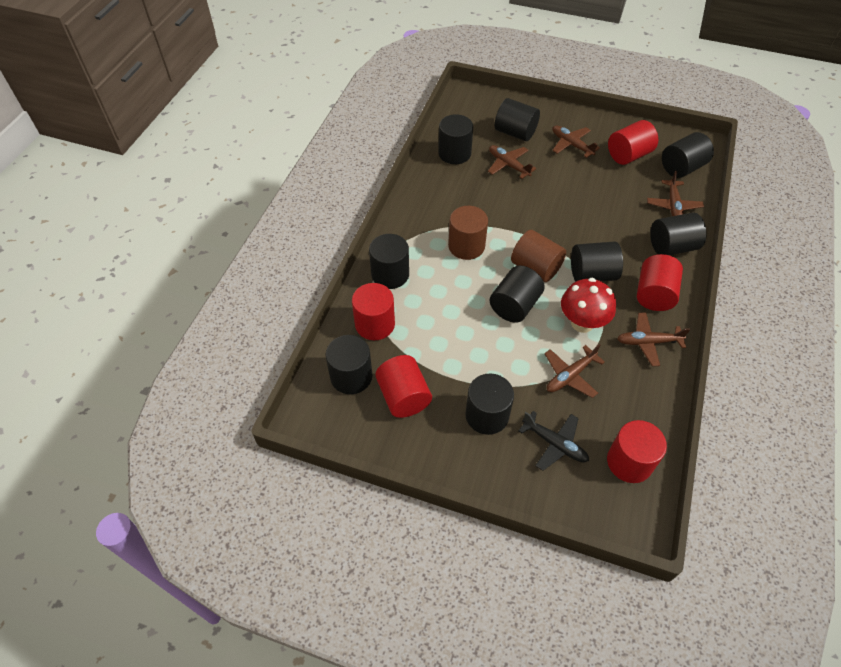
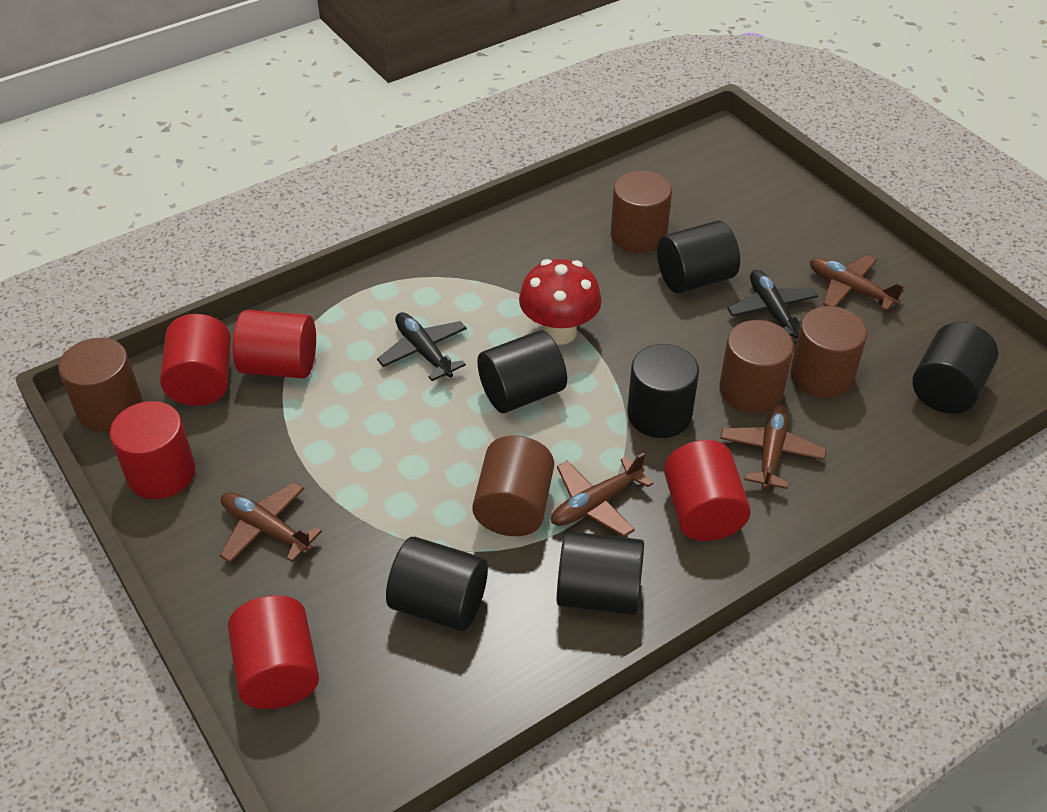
black cylinder: 9 -> 6
black plane: 1 -> 2
brown cylinder: 2 -> 5
brown plane: 5 -> 4

